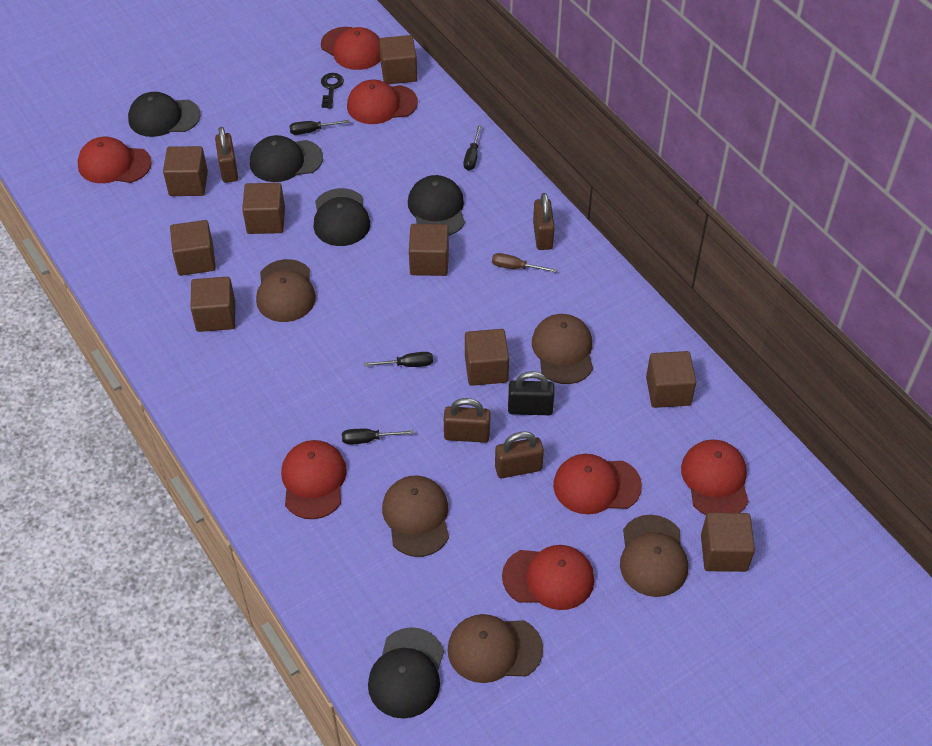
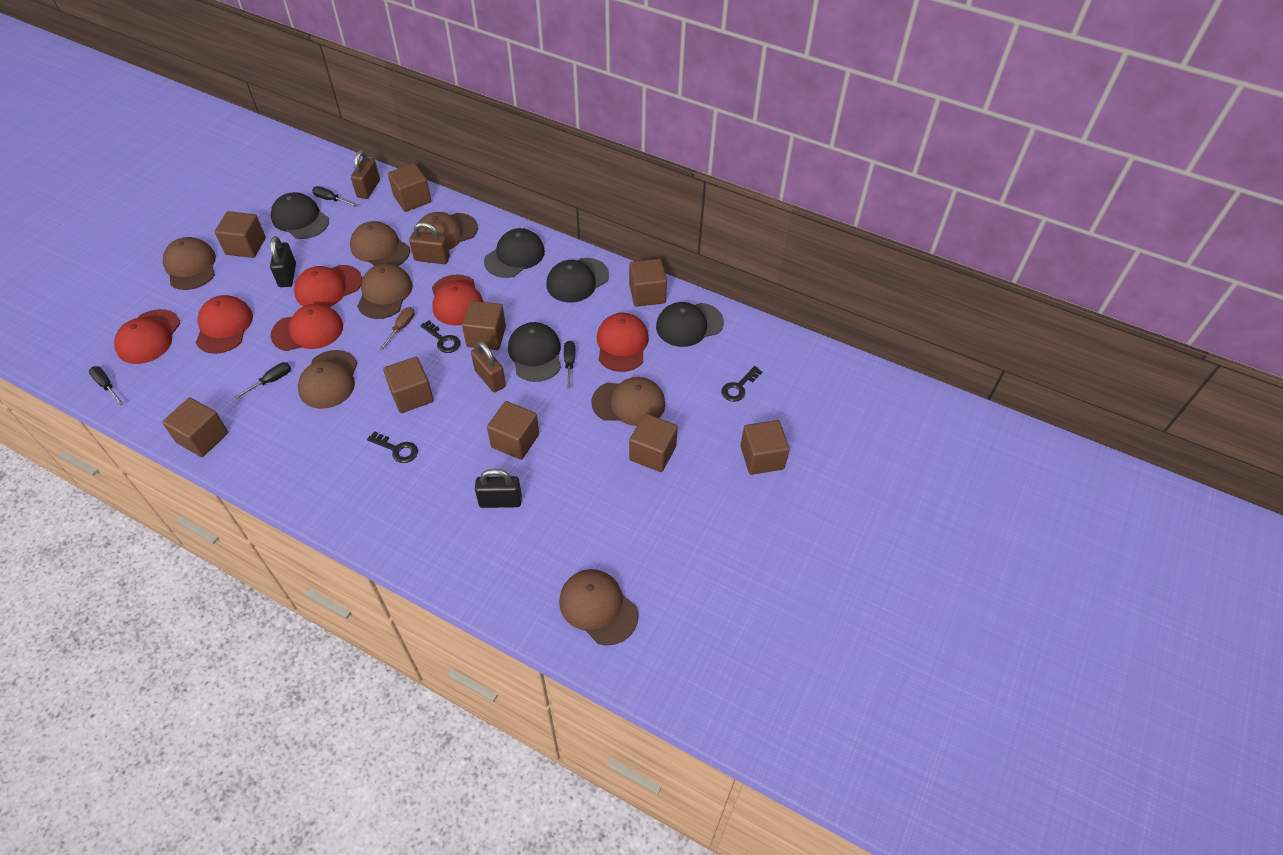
black key: 1 -> 3
black padlock: 1 -> 2
brown cap: 5 -> 7
brown padlock: 4 -> 3
red cap: 7 -> 6

